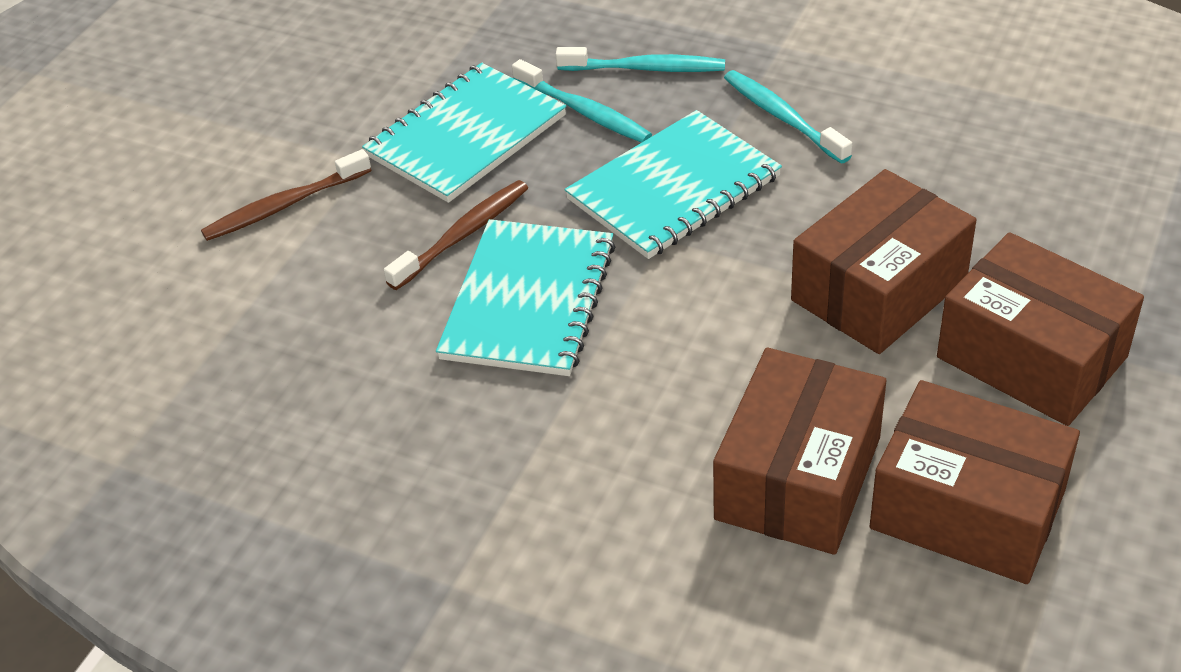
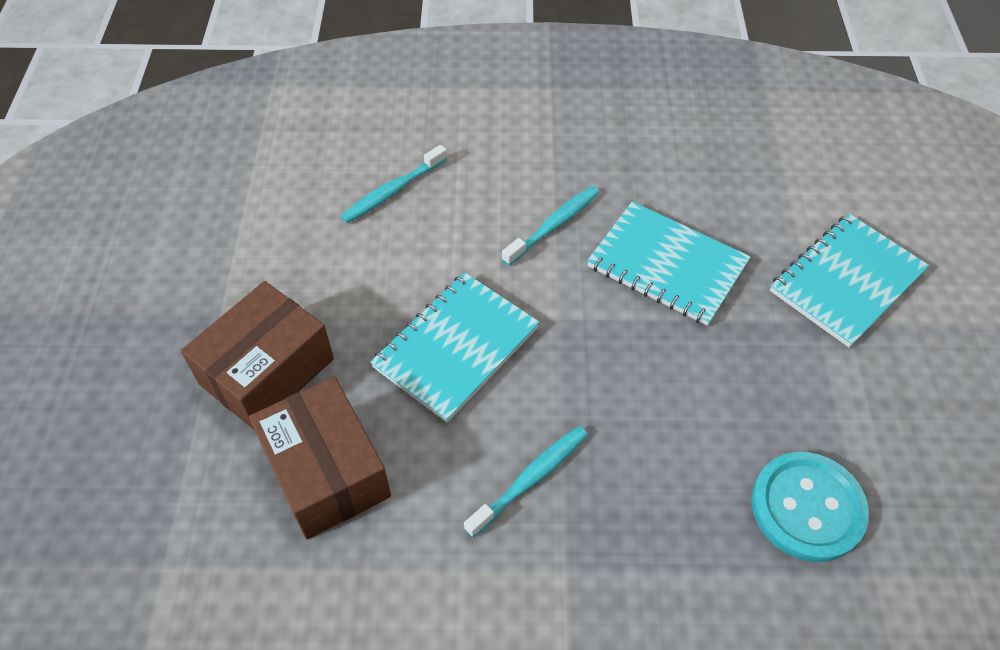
brown box: 4 -> 2
brown toothbrush: 2 -> 0
turquoise button: 0 -> 1

